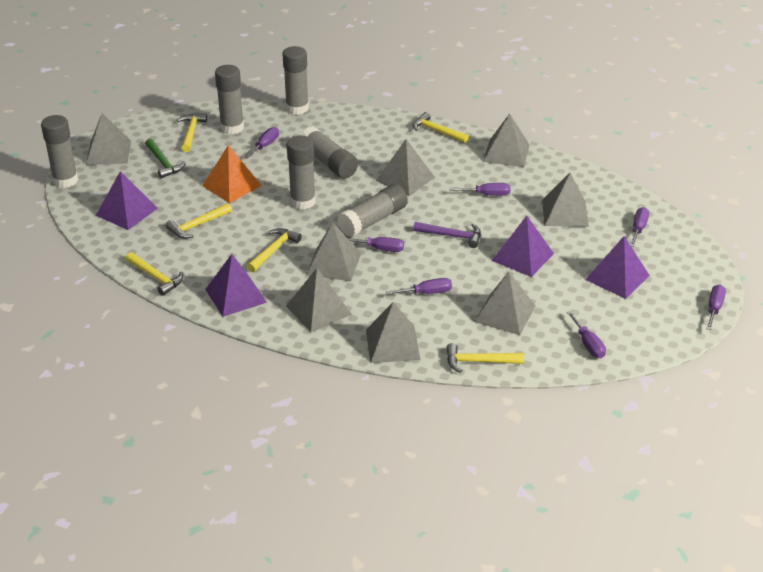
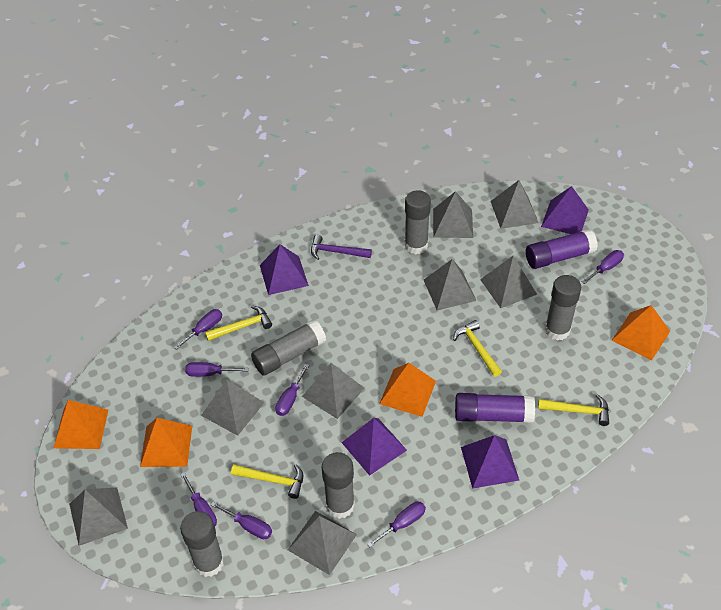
green hammer: 1 -> 0
grey glue stick: 6 -> 5
orange pyramid: 1 -> 4
purple glue stick: 0 -> 2
yellow hammer: 6 -> 4

